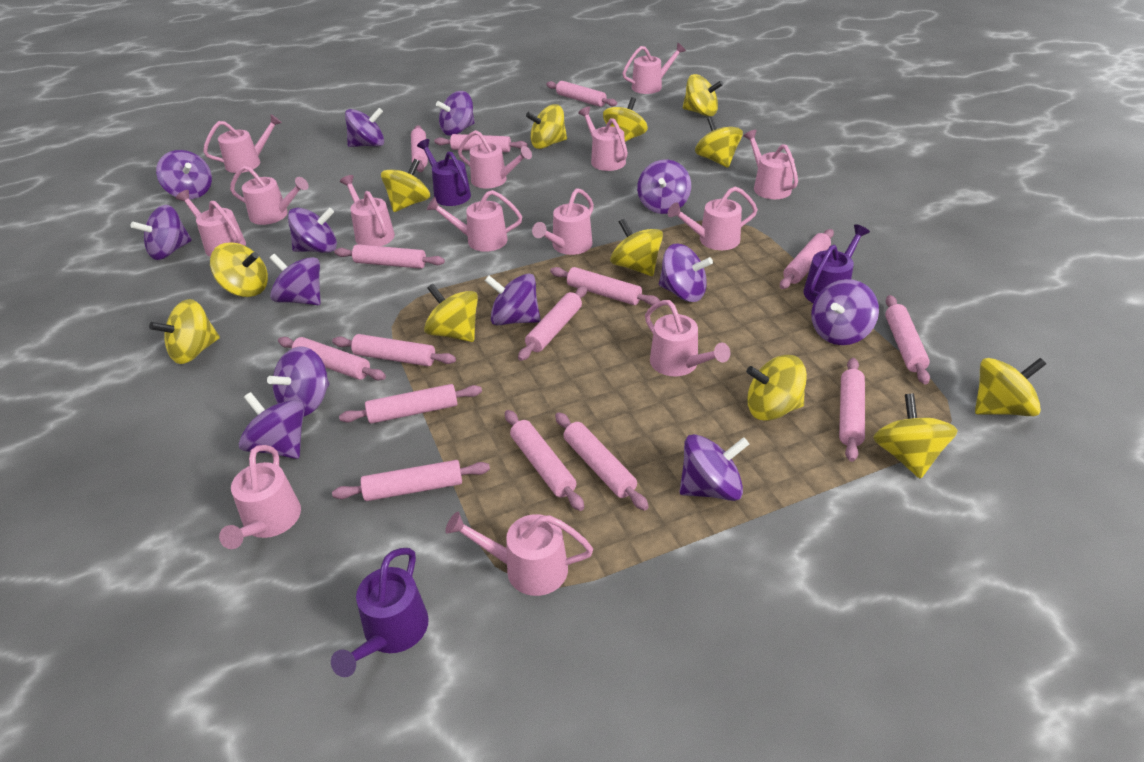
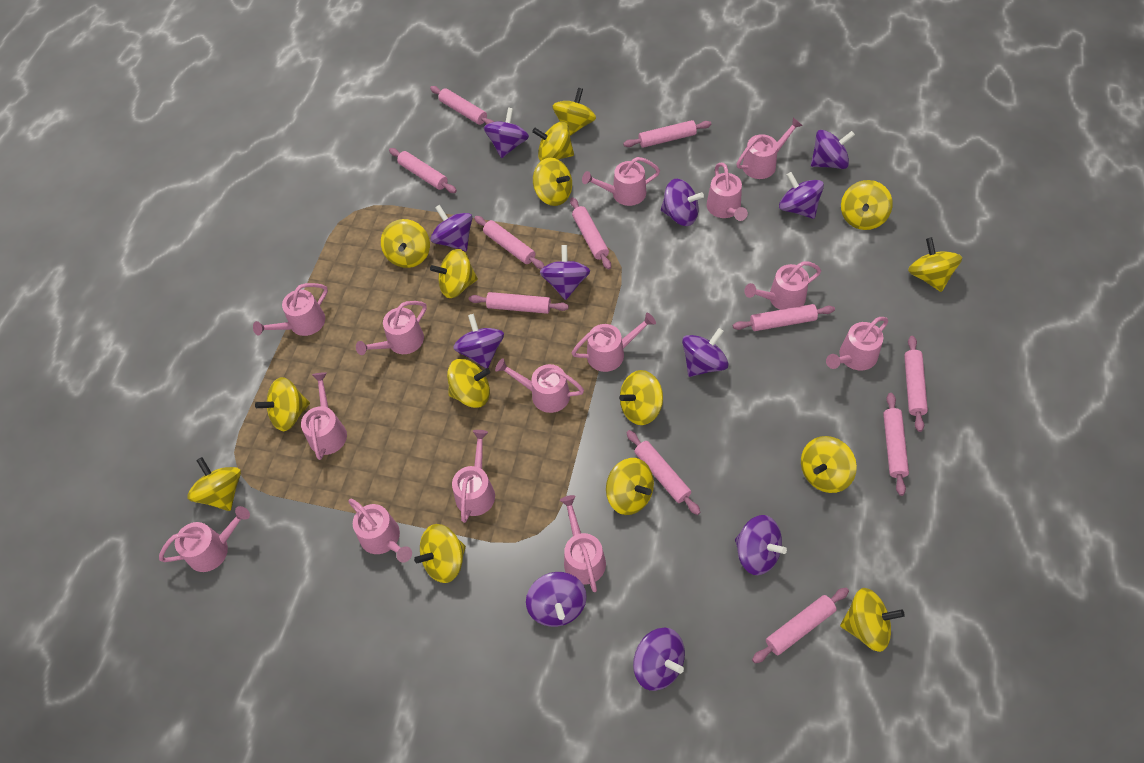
pink rolling pin: 15 -> 11
purple spinning top: 13 -> 11
purple watering can: 3 -> 0
yellow spinning top: 12 -> 15

